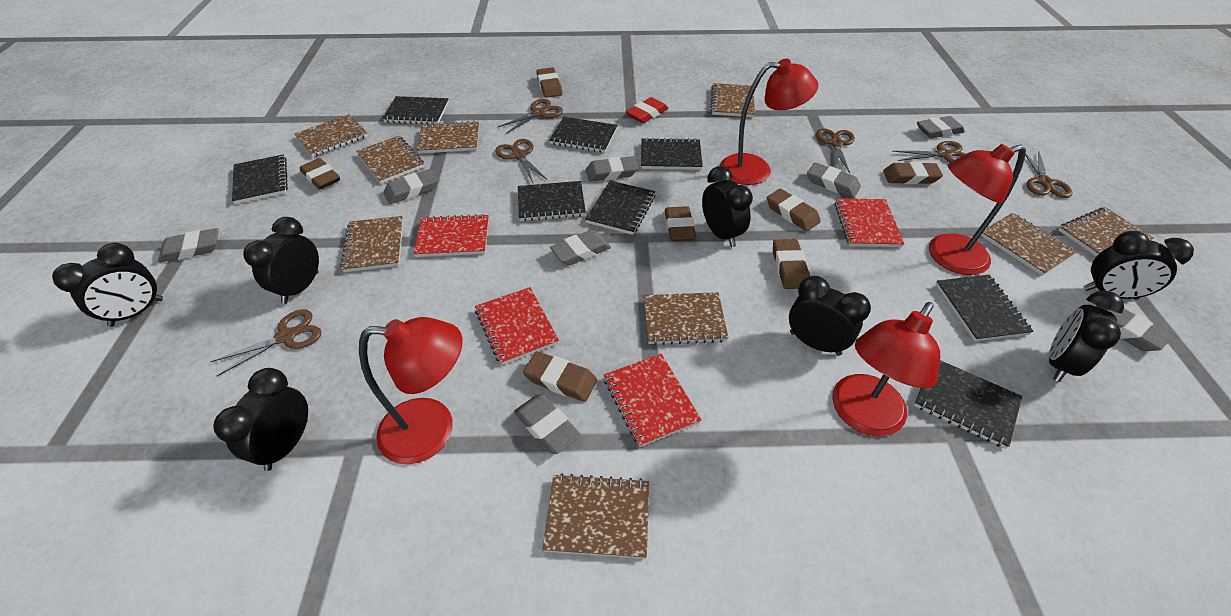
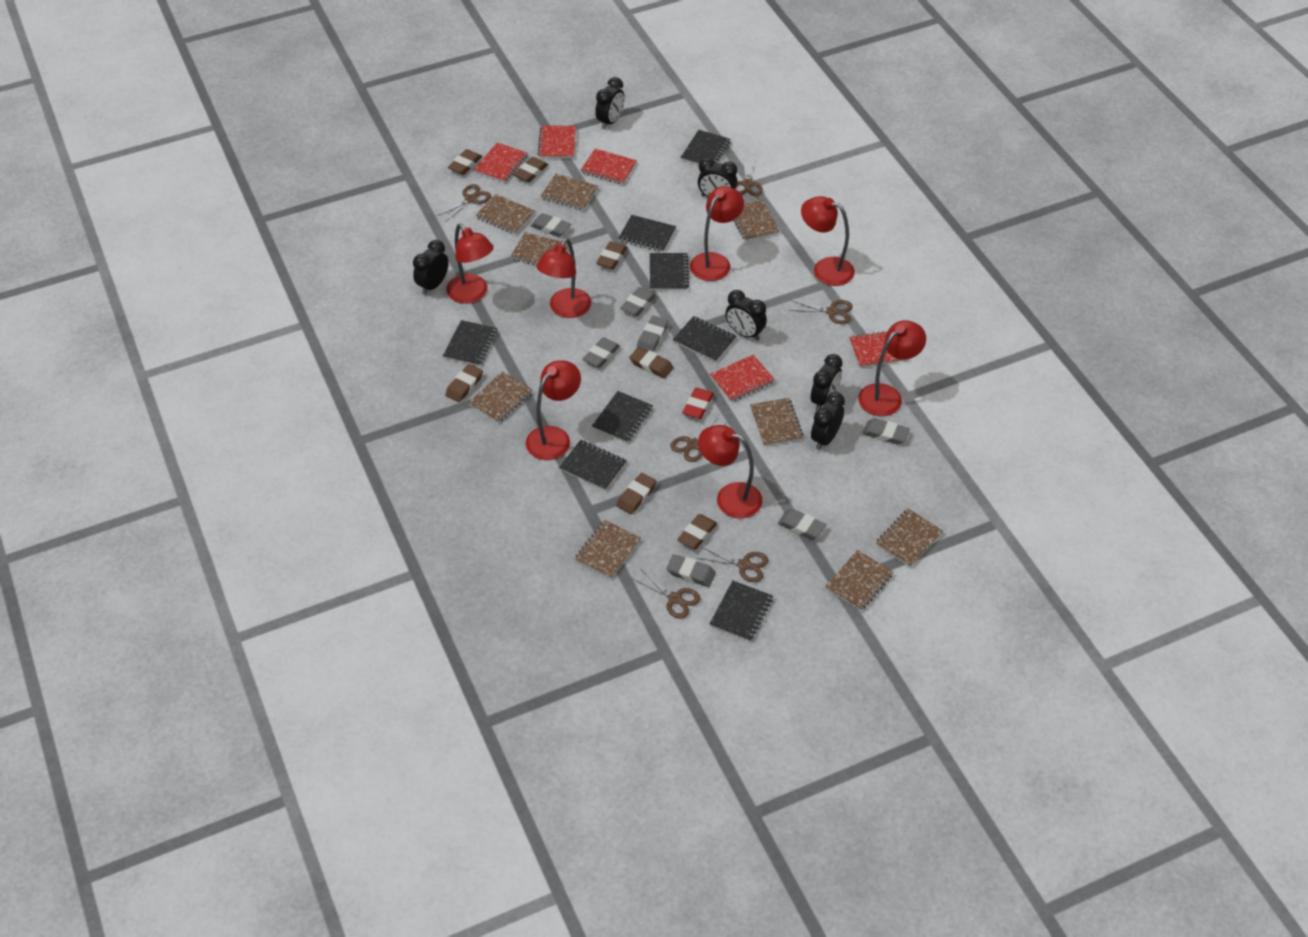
black clock: 7 -> 6
grey eraser: 8 -> 7
red lamp: 4 -> 7
red notebook: 4 -> 5

